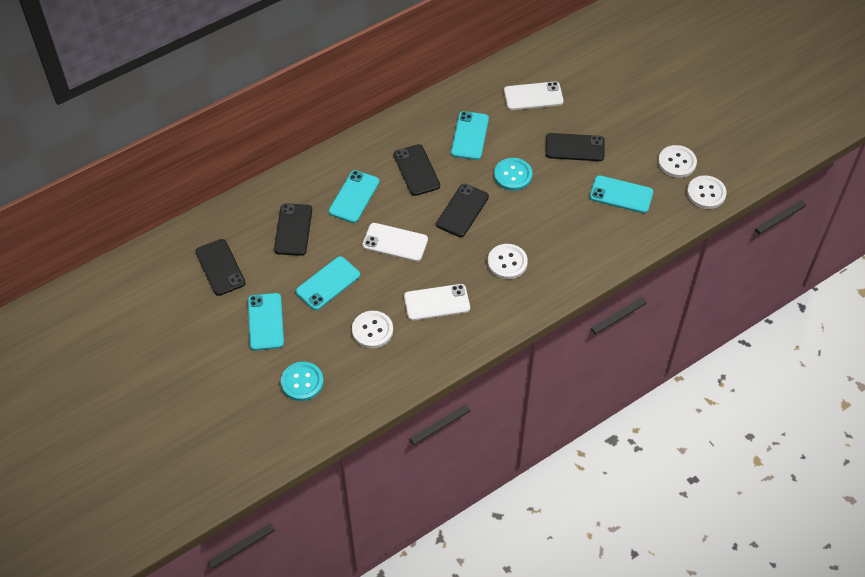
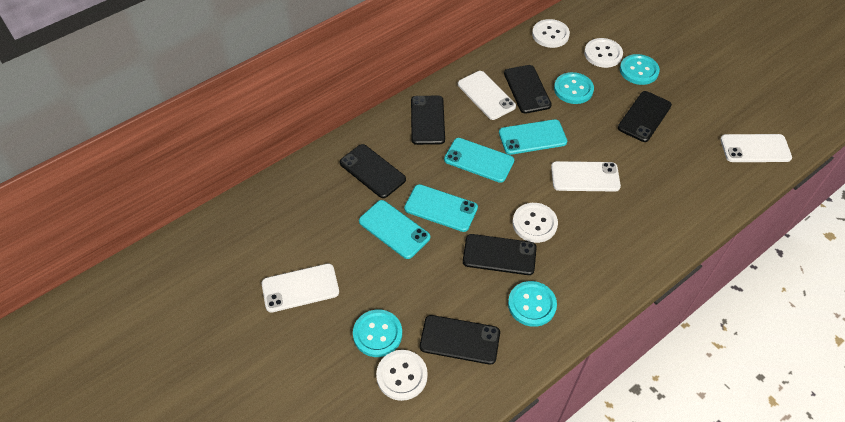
black phone: 5 -> 6
turquoise button: 2 -> 4
turquoise phone: 5 -> 4
white phone: 3 -> 4

